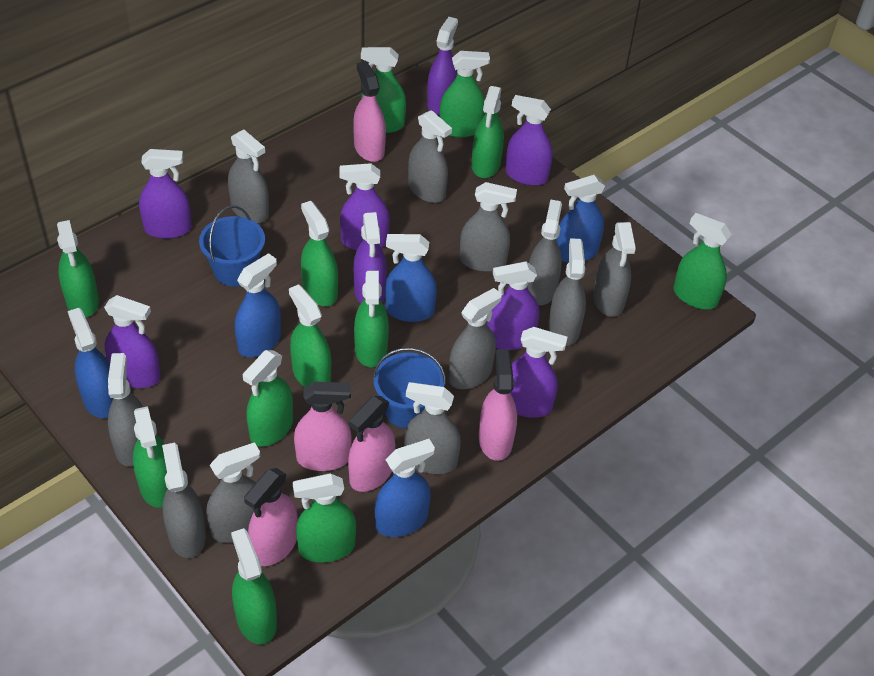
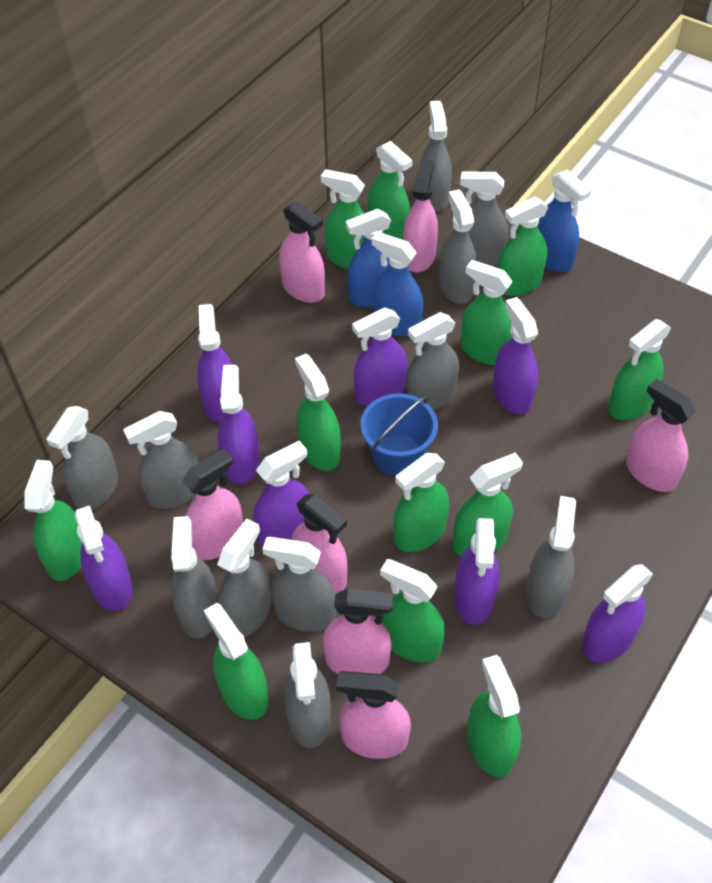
blue bucket: 2 -> 1
blue spray bottle: 5 -> 3
pink spray bottle: 5 -> 7

